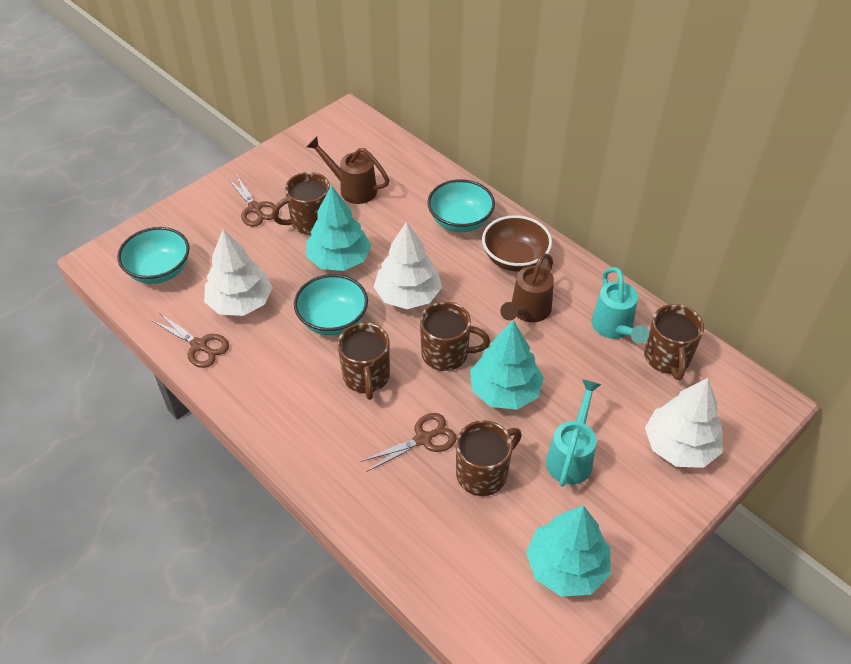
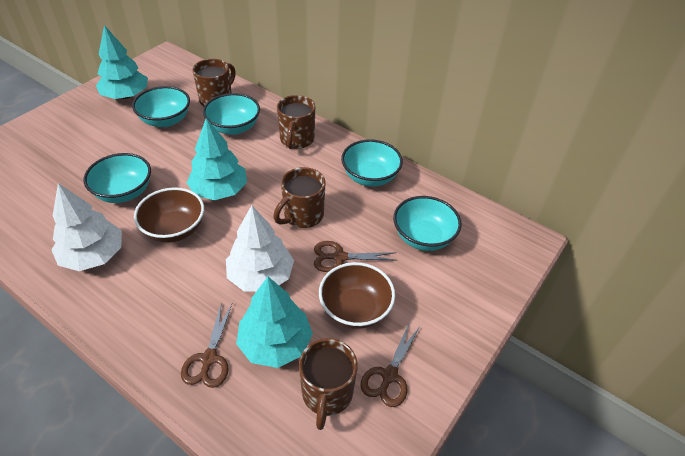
brown bowl: 1 -> 2
brown mug: 5 -> 4
brown watering can: 2 -> 0
turquoise bowl: 3 -> 5
turquoise watering can: 2 -> 0
white tree: 3 -> 2

